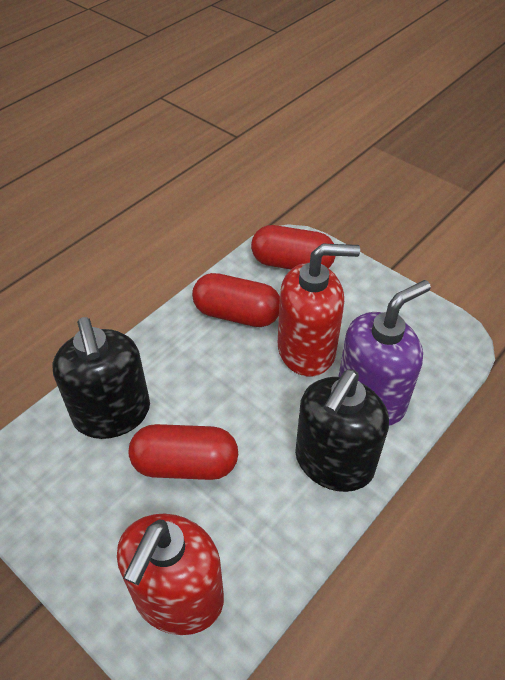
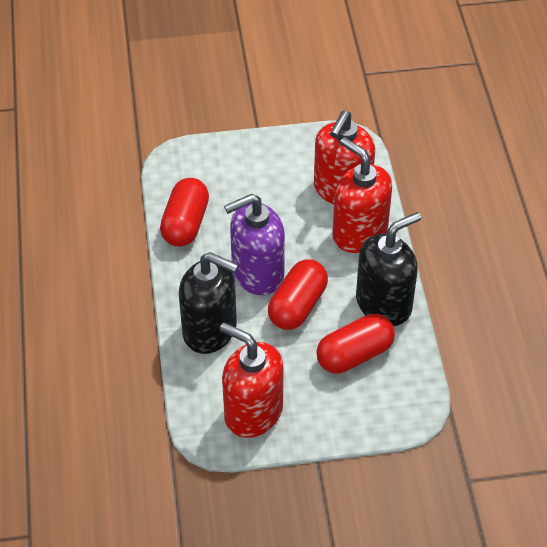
red soap dispenser: 2 -> 3

